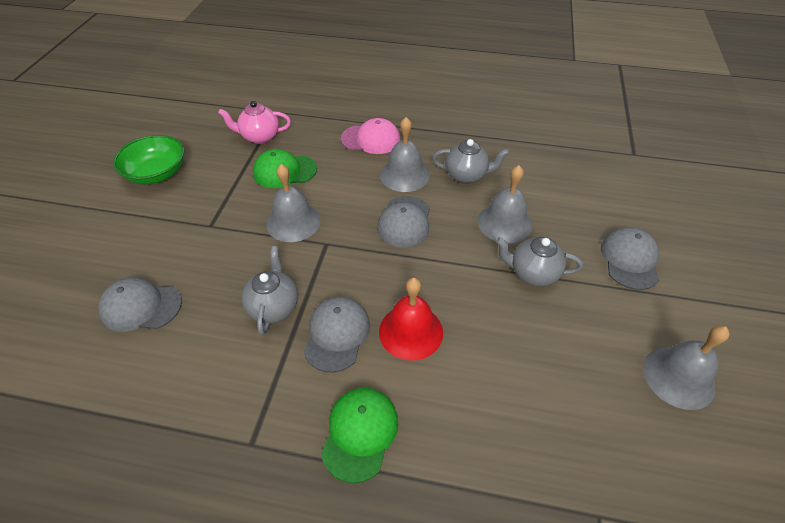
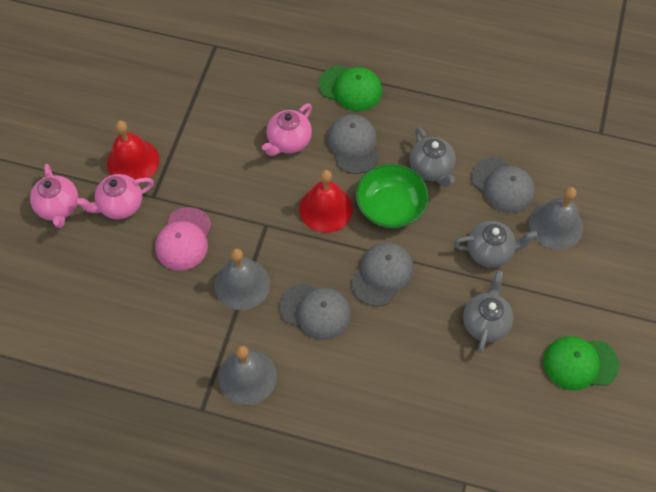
grey bell: 4 -> 3
pink teapot: 1 -> 3
red bell: 1 -> 2

